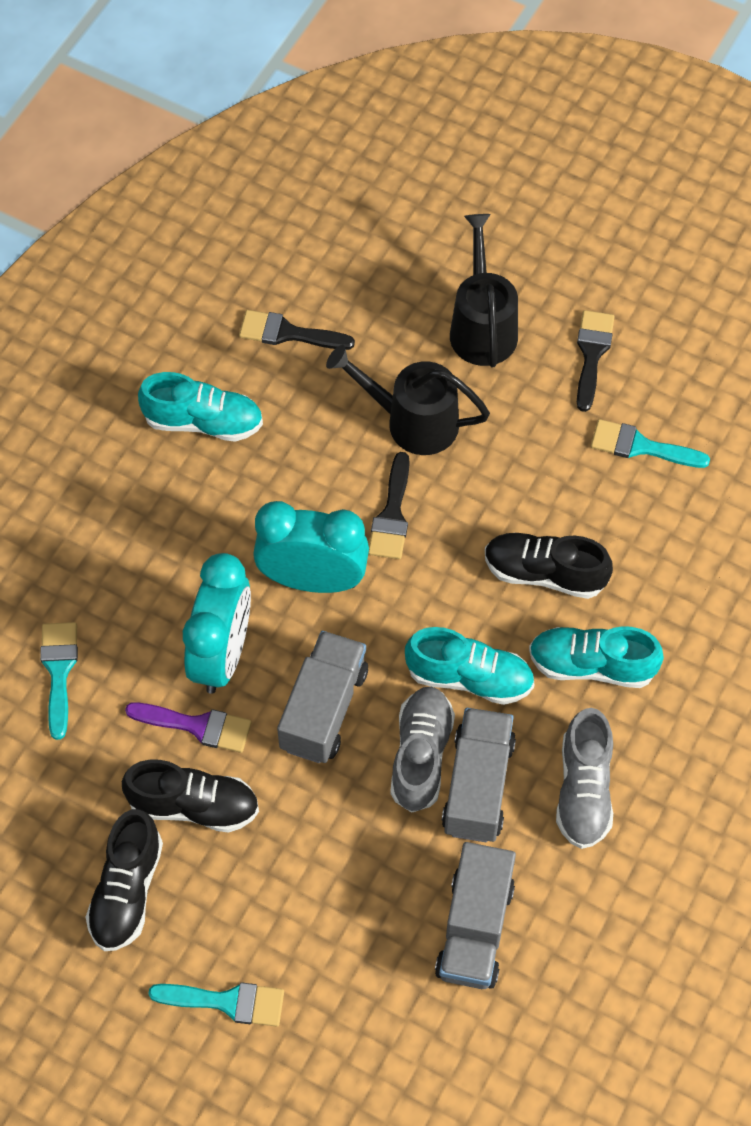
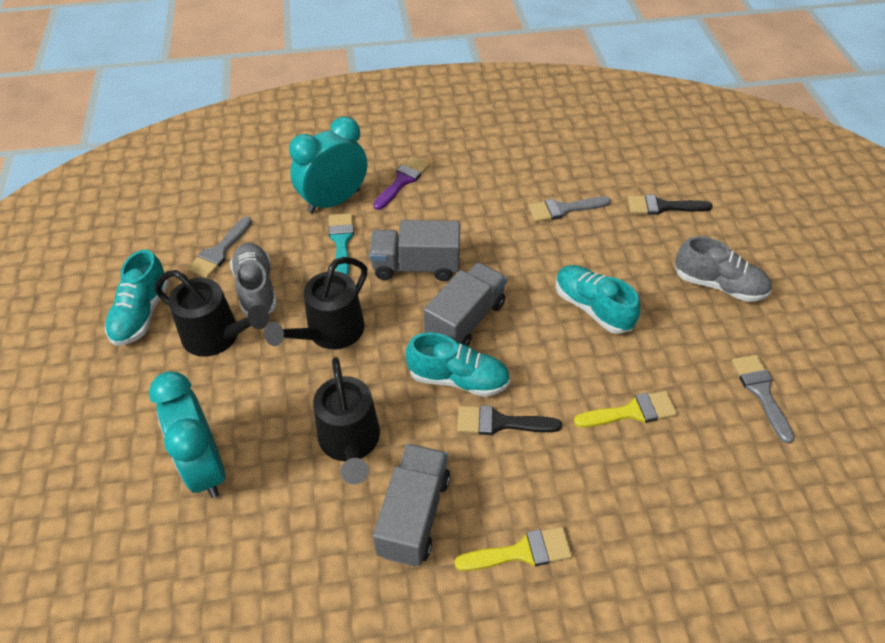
black brush: 3 -> 2
black shoe: 3 -> 0
black watering can: 2 -> 3
grey brush: 0 -> 3
turquoise brush: 3 -> 1
yellow brush: 0 -> 2

